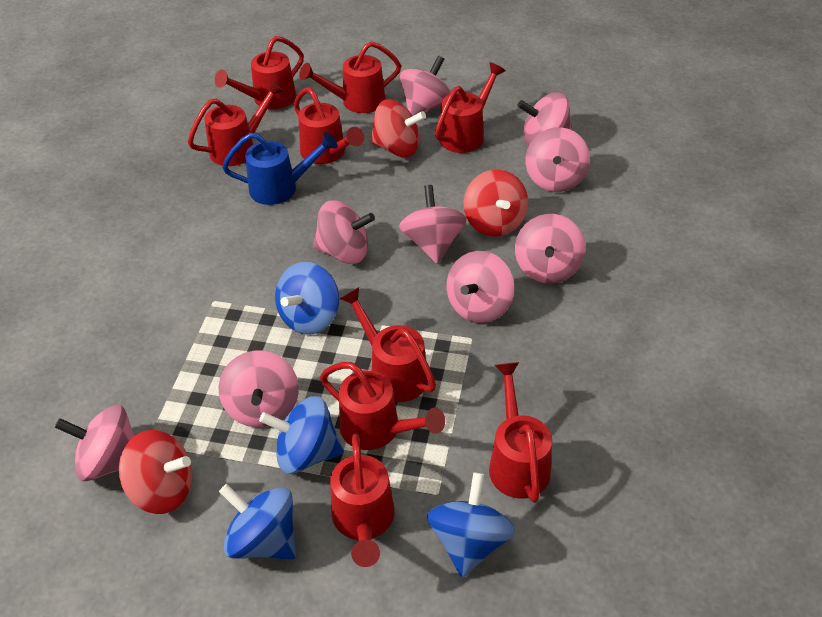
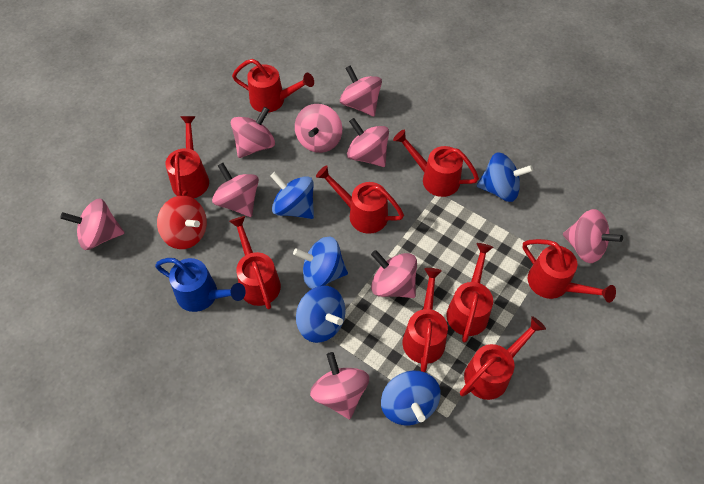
blue spinning top: 4 -> 5
red spinning top: 3 -> 1

